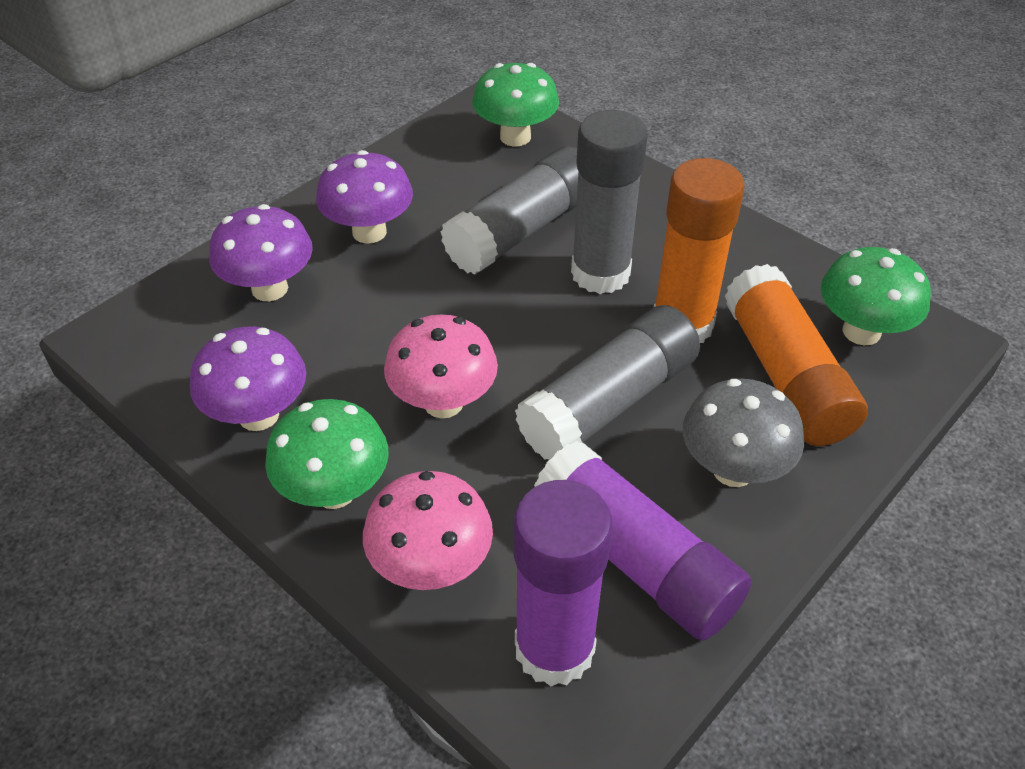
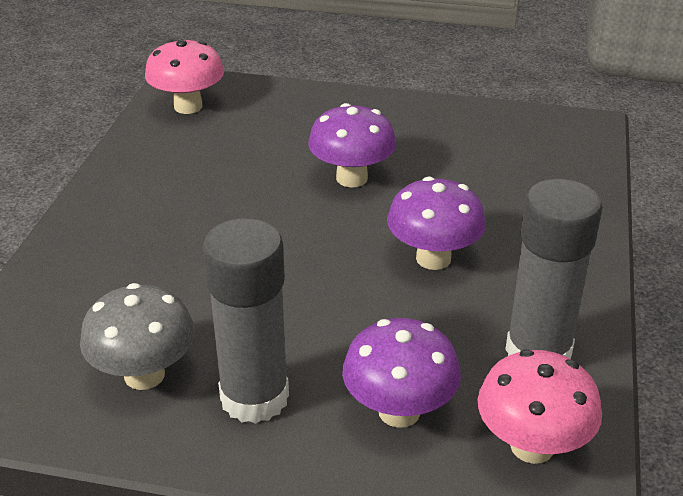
green mushroom: 3 -> 0
grey glue stick: 3 -> 2
orange glue stick: 2 -> 0
purple glue stick: 2 -> 0

